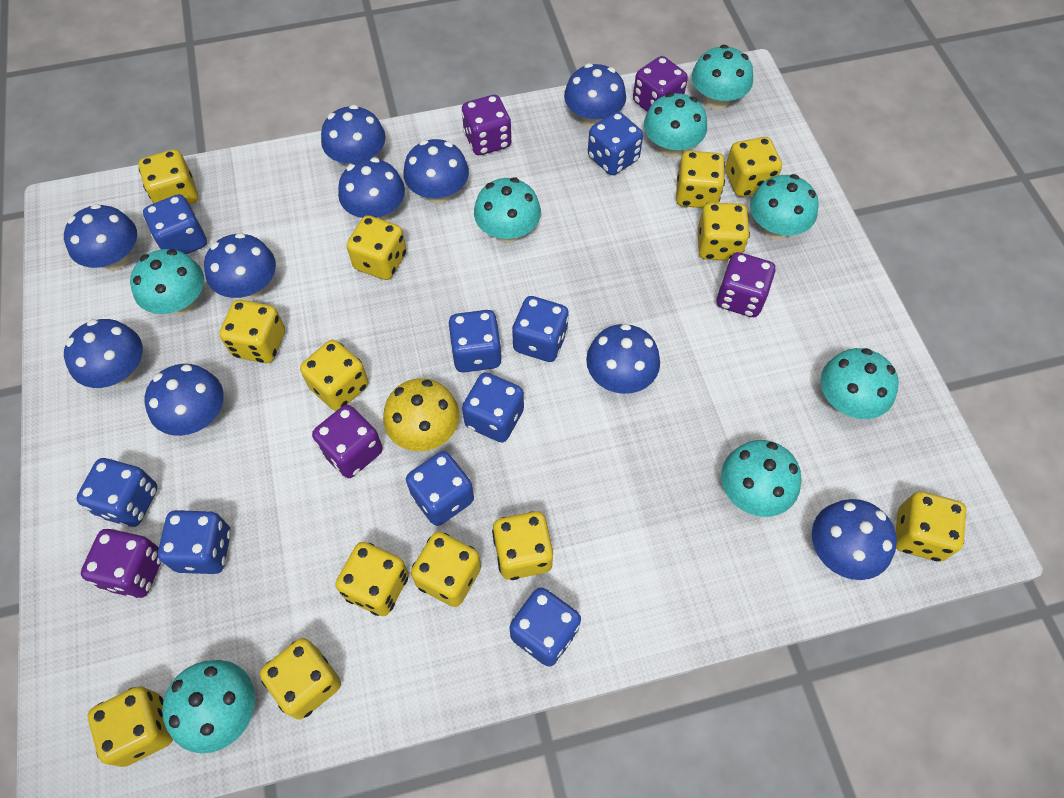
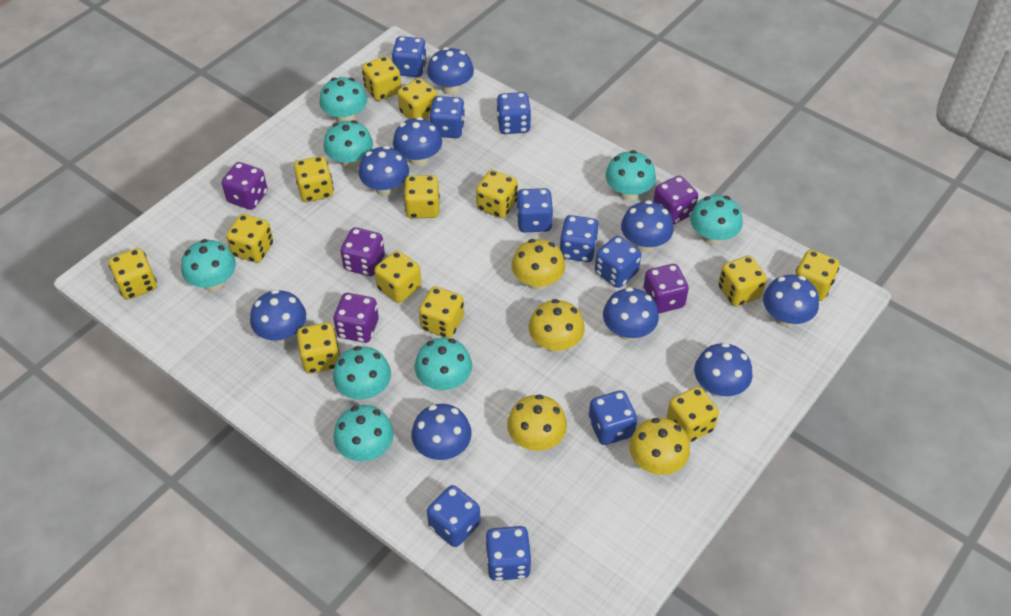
blue mushroom: 10 -> 9
yellow mushroom: 1 -> 4

